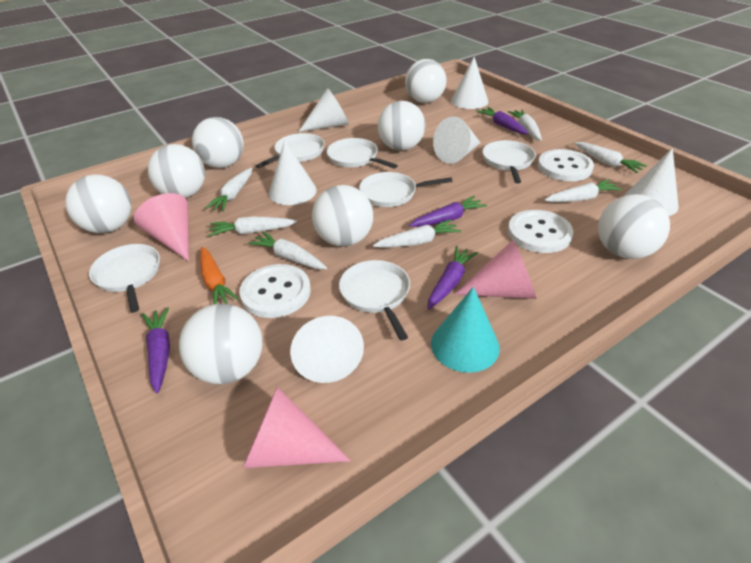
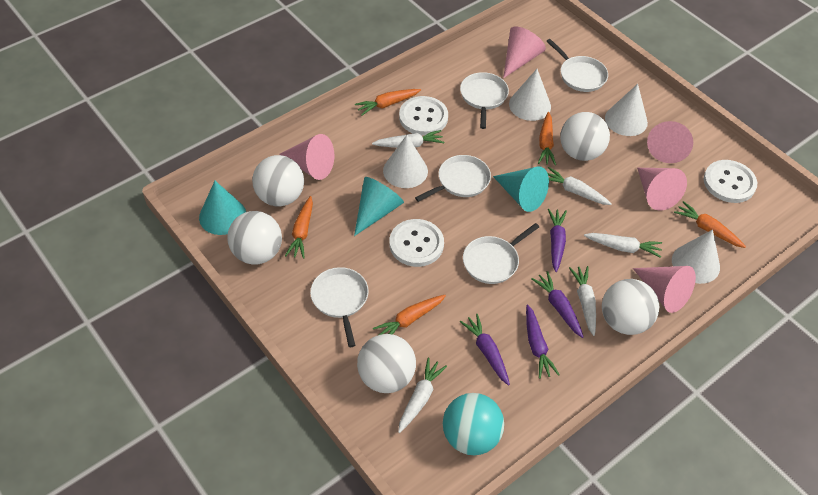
orange carrot: 1 -> 5
pink cone: 3 -> 5
turquoise ball: 0 -> 1
turquoise cone: 1 -> 3
white ball: 8 -> 5
white carrot: 7 -> 5
white cone: 6 -> 4
white pan: 6 -> 5

